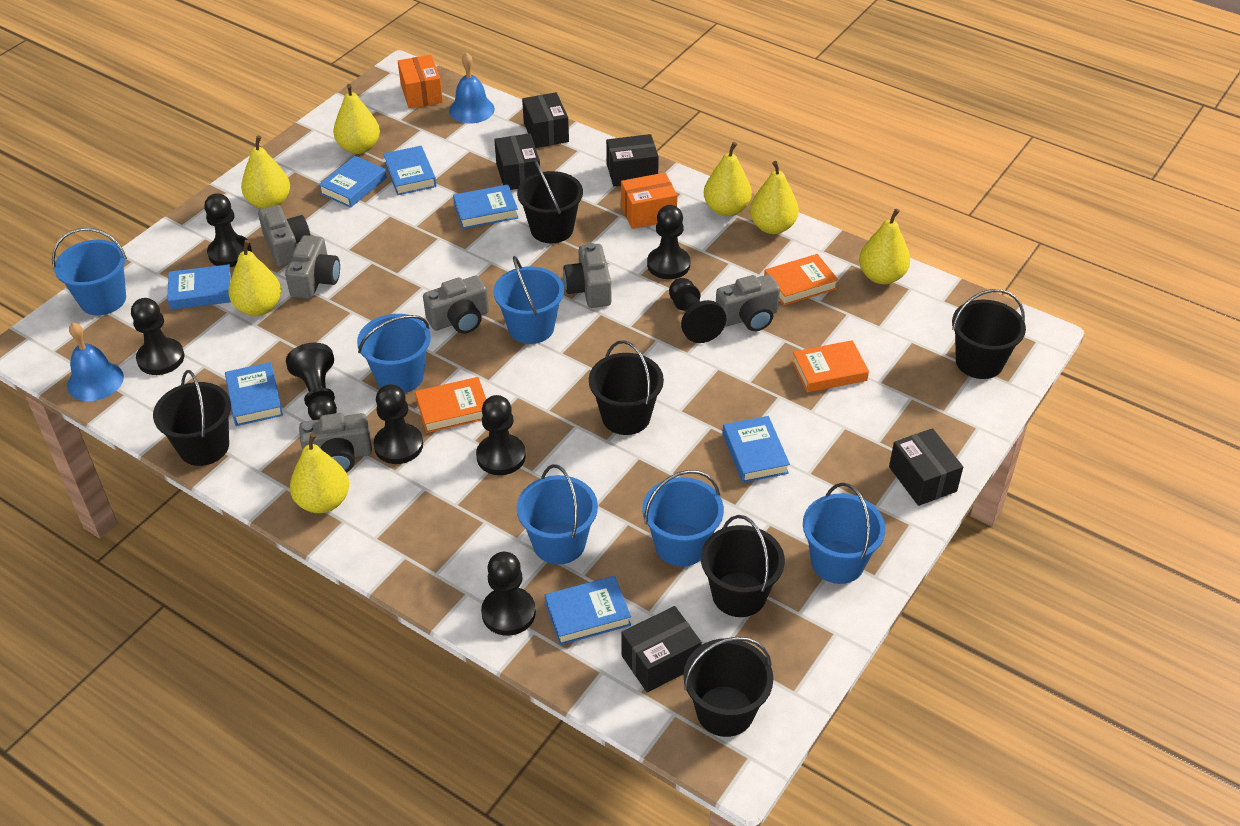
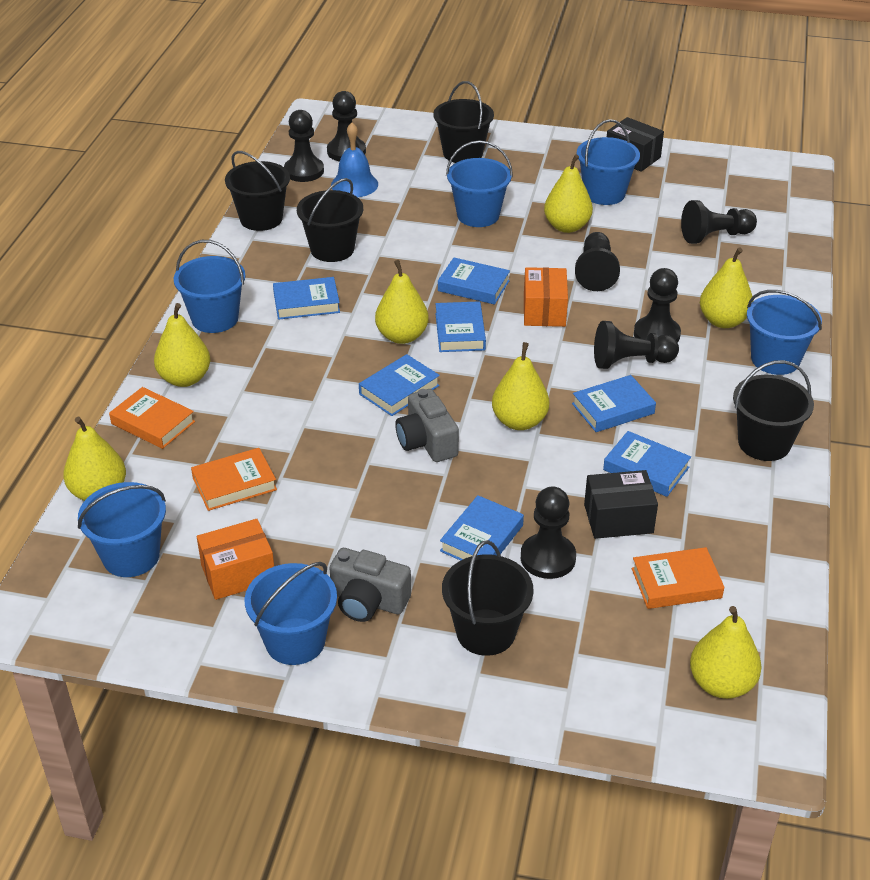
black box: 5 -> 2
black bucket: 6 -> 5
black pawn: 8 -> 7
blue bell: 2 -> 1
grey camera: 6 -> 2

